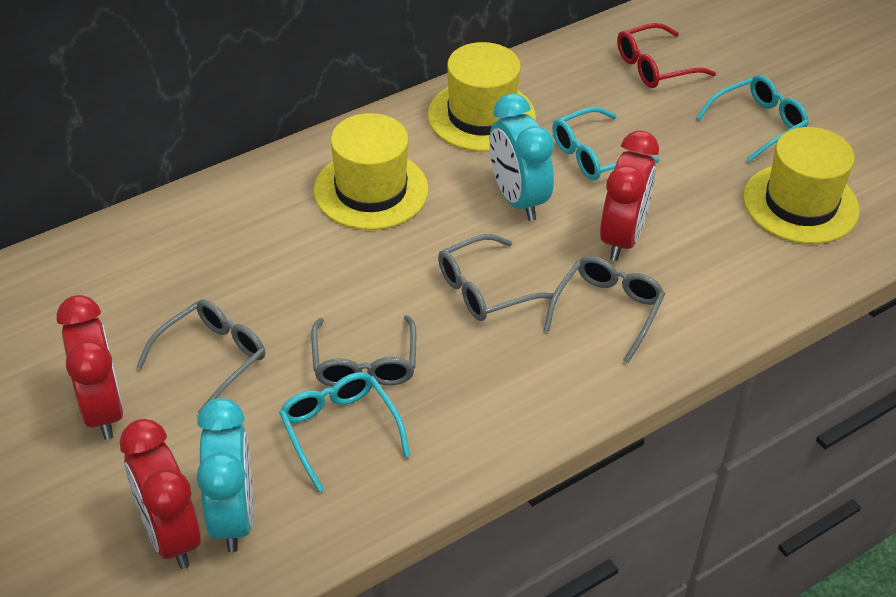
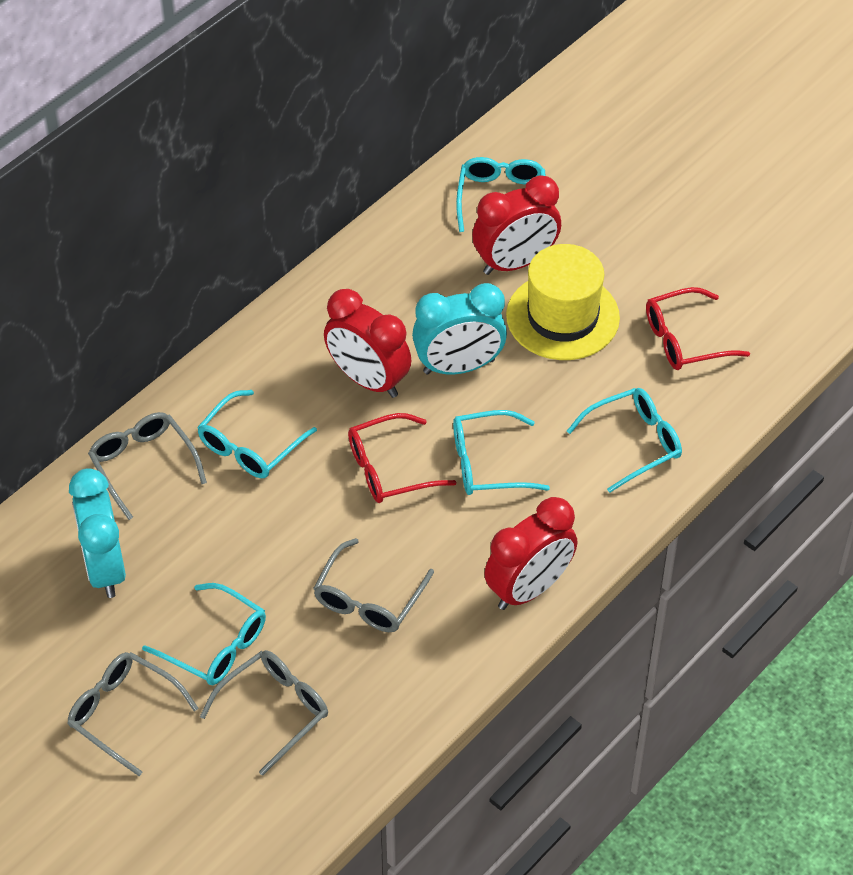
red glasses: 1 -> 2
turquoise glasses: 3 -> 5
yellow hat: 3 -> 1

